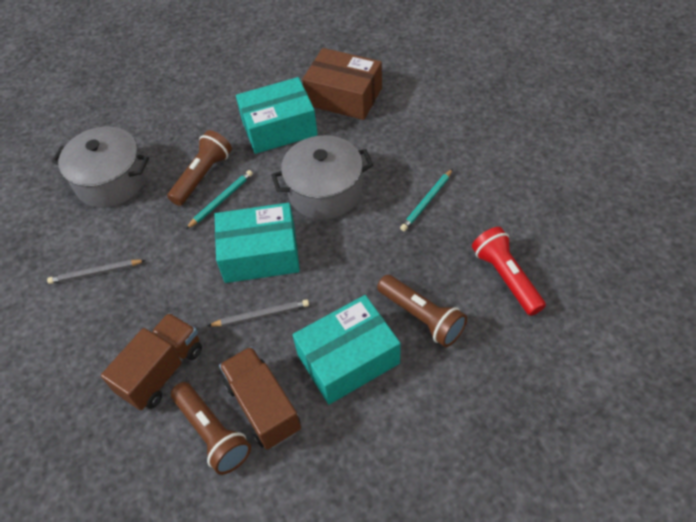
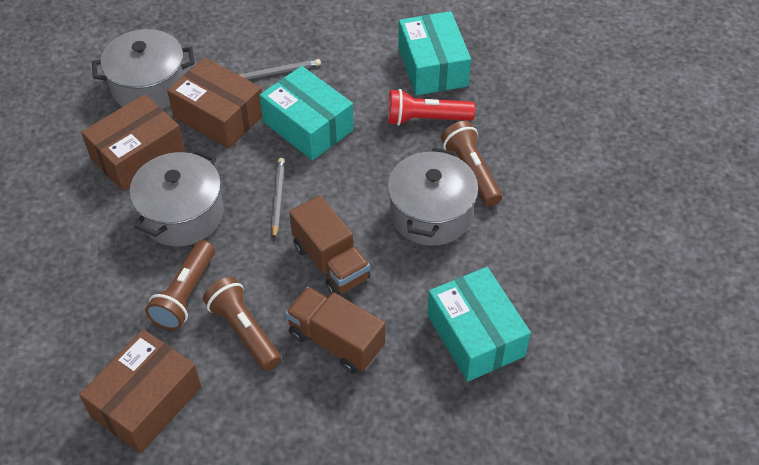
brown box: 1 -> 3
grey pot: 2 -> 3
turquoise pencil: 2 -> 0

